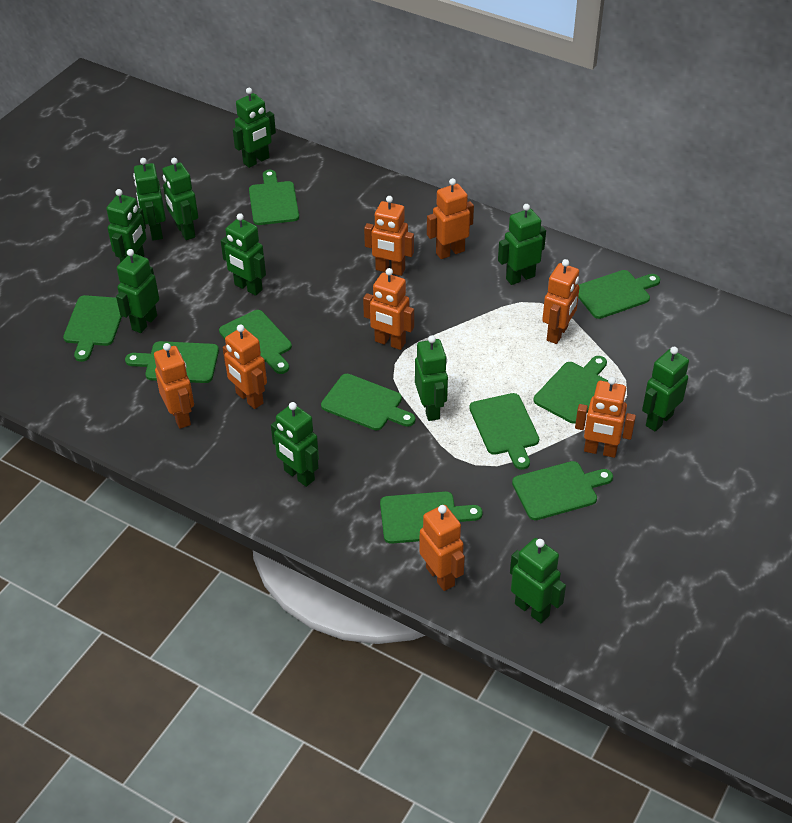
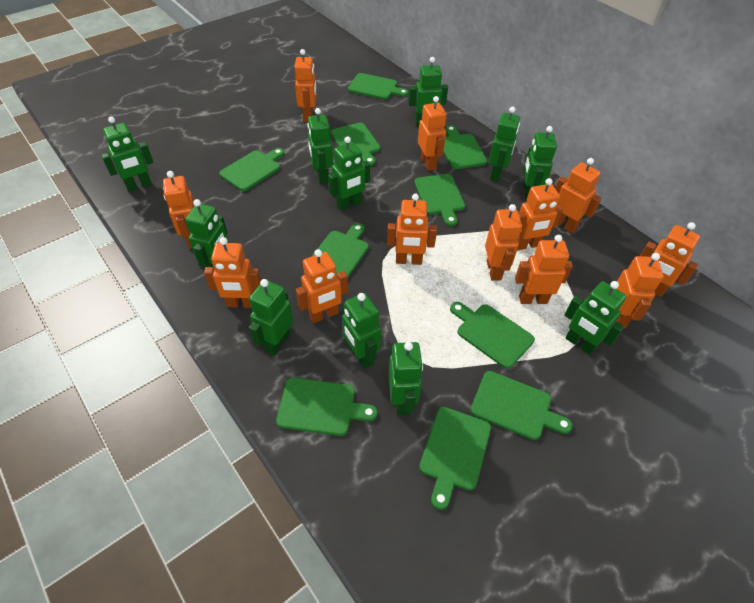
orange robot: 8 -> 12

